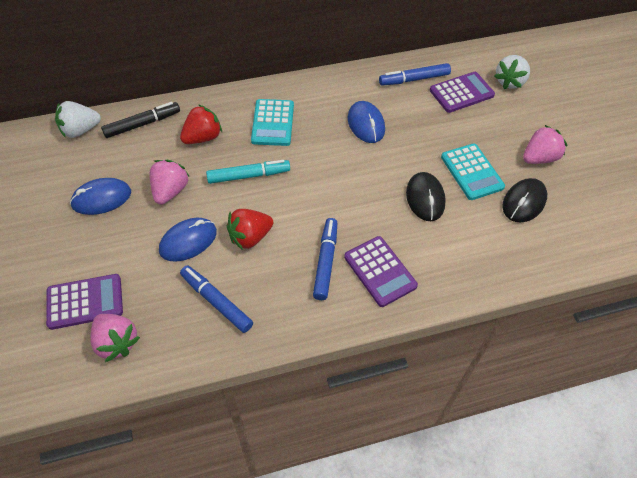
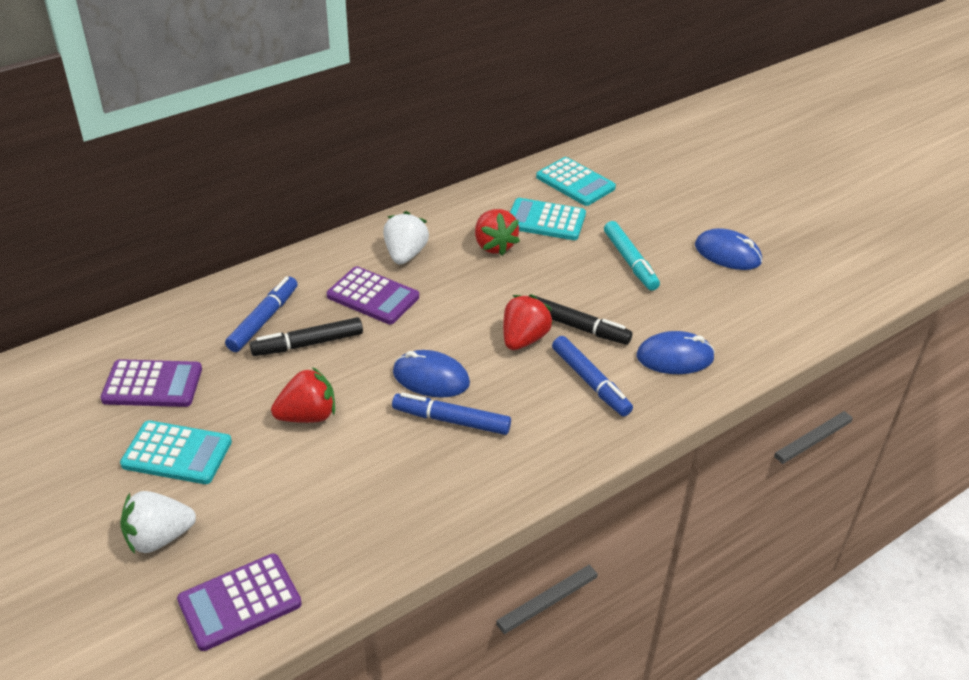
black marker: 1 -> 2
black mouse: 2 -> 0
pink strawberry: 3 -> 0
red strawberry: 2 -> 3
turquoise calculator: 2 -> 3

